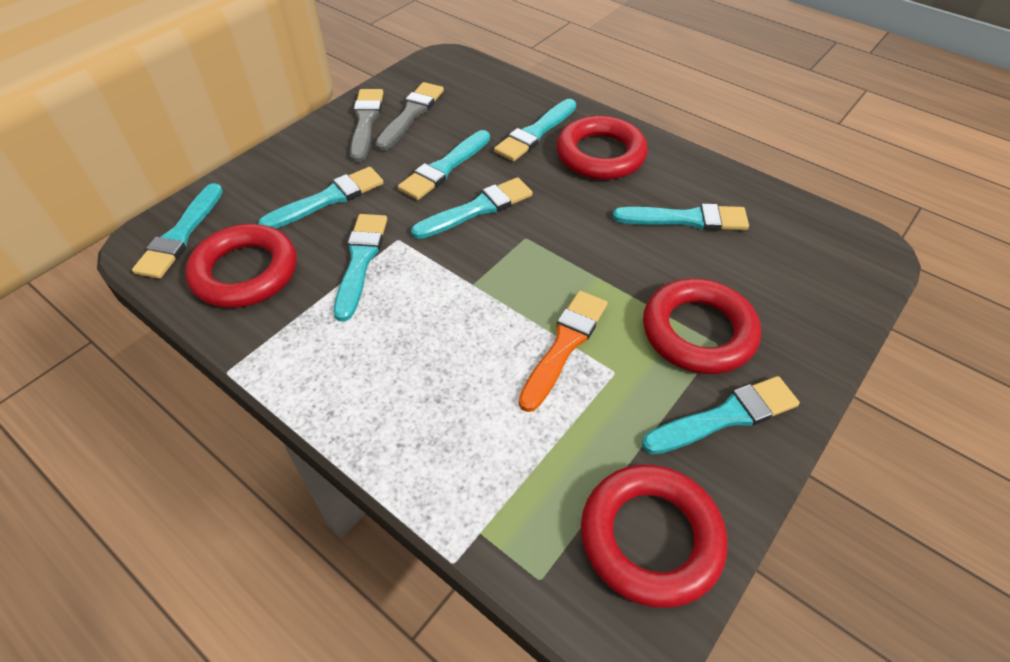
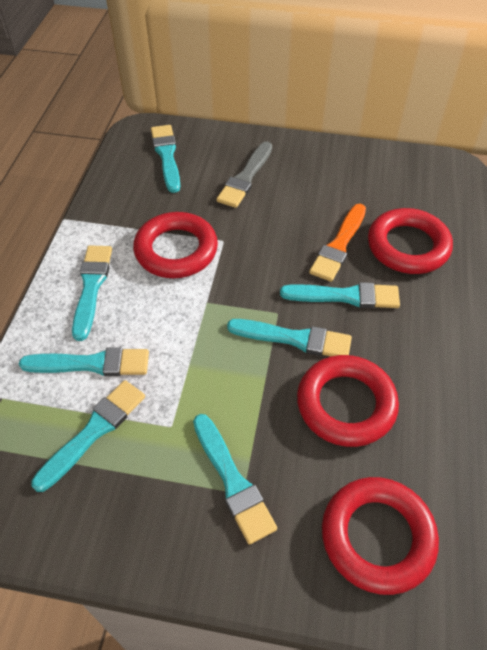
grey brush: 2 -> 1
turquoise brush: 8 -> 7

